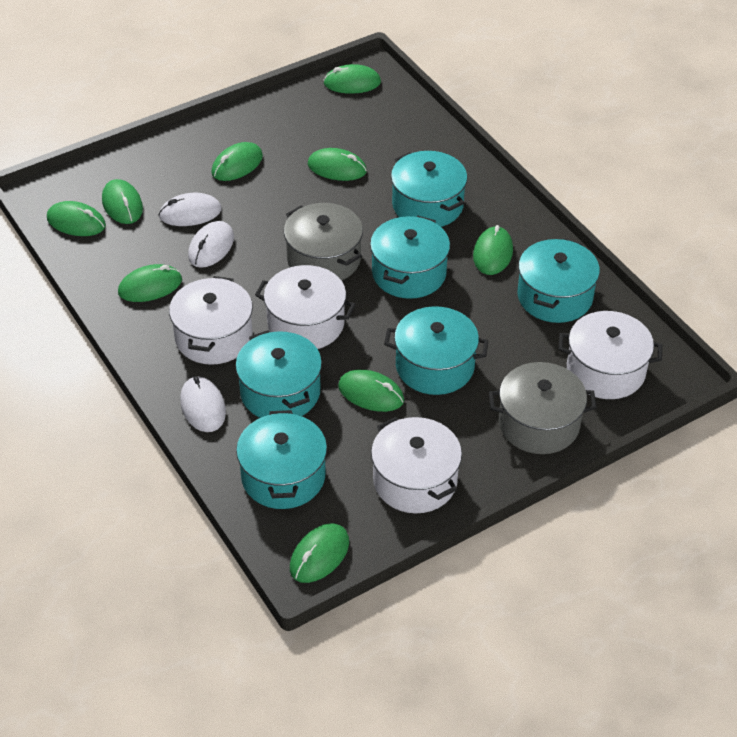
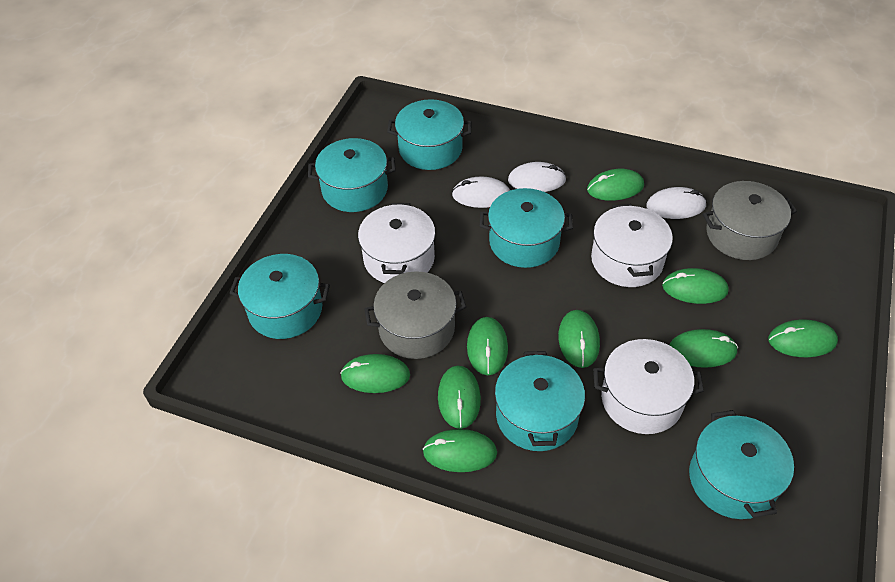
white pot: 4 -> 3

